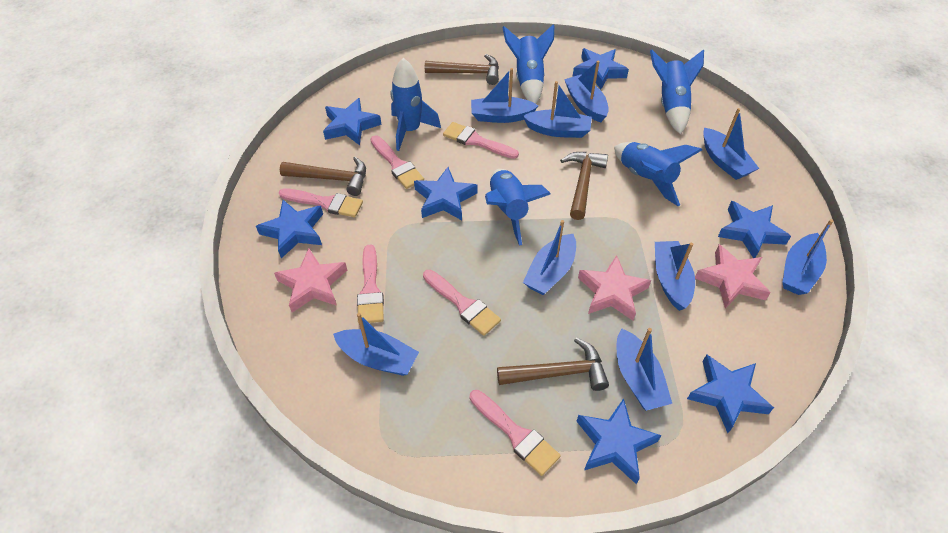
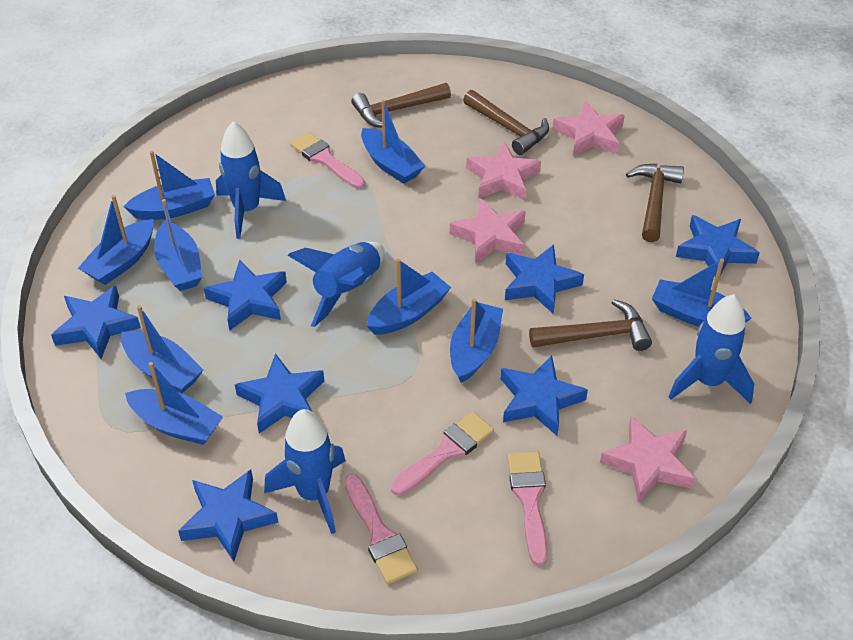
blue rocket: 5 -> 4
pink brush: 6 -> 4
pink star: 3 -> 4

